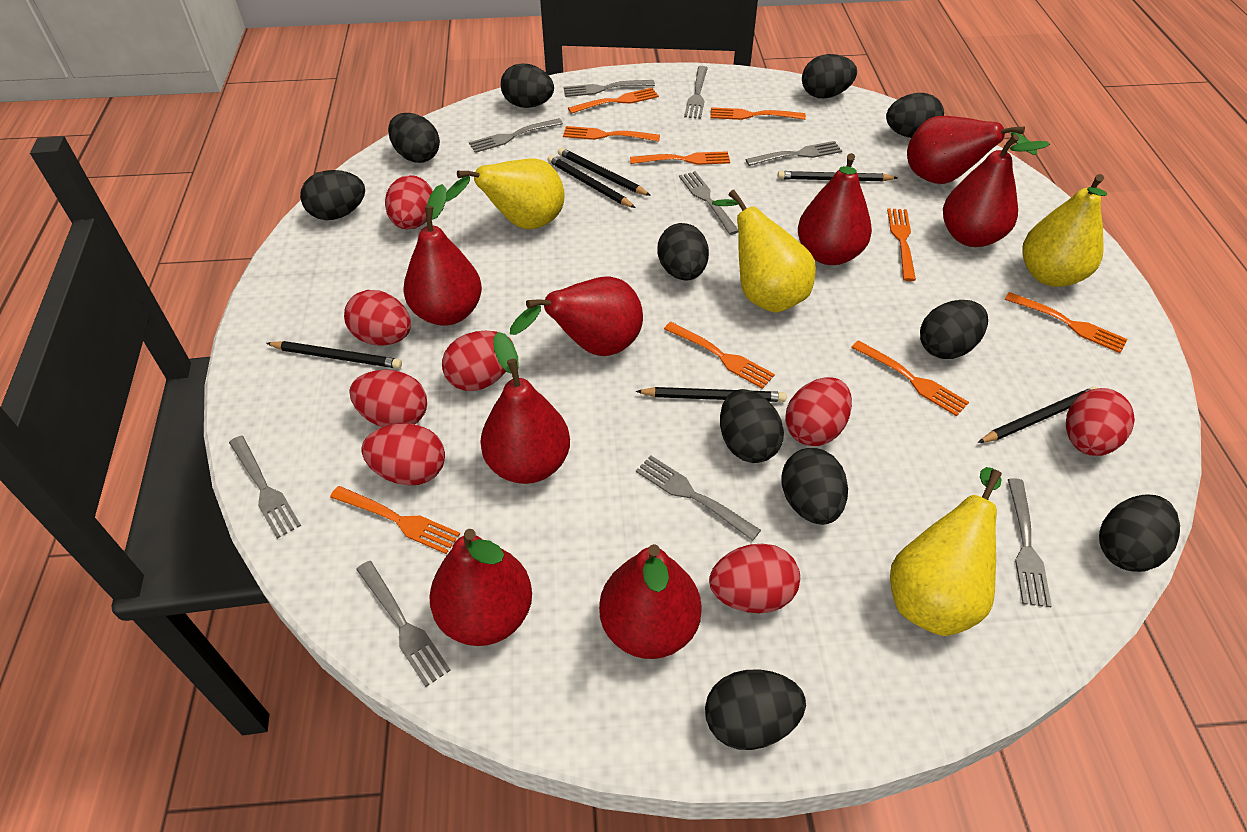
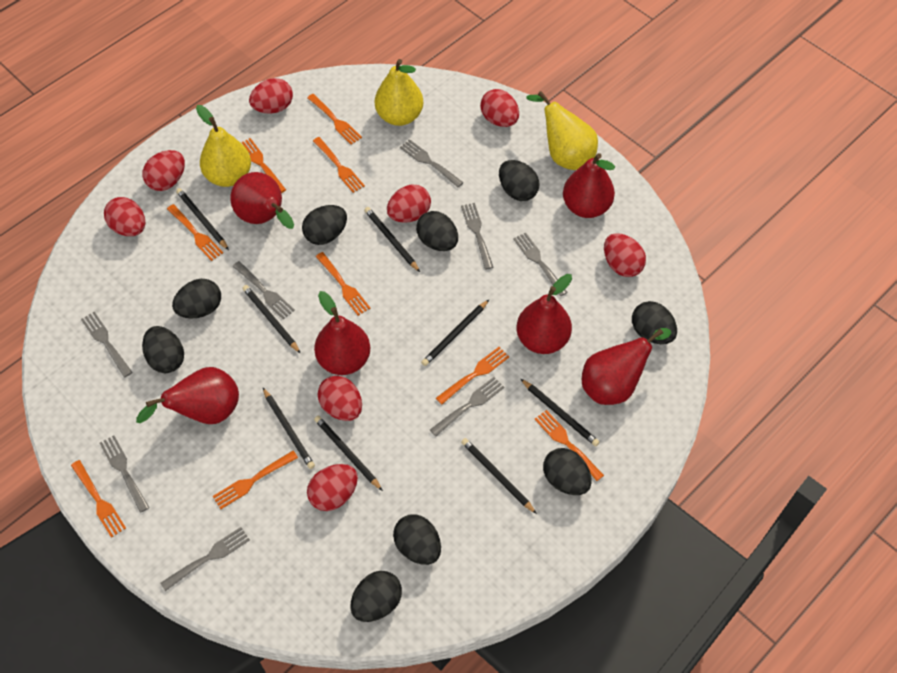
black egg: 11 -> 9
black pencil: 6 -> 8
grey fork: 9 -> 8
red pear: 8 -> 6
yellow pear: 4 -> 3

